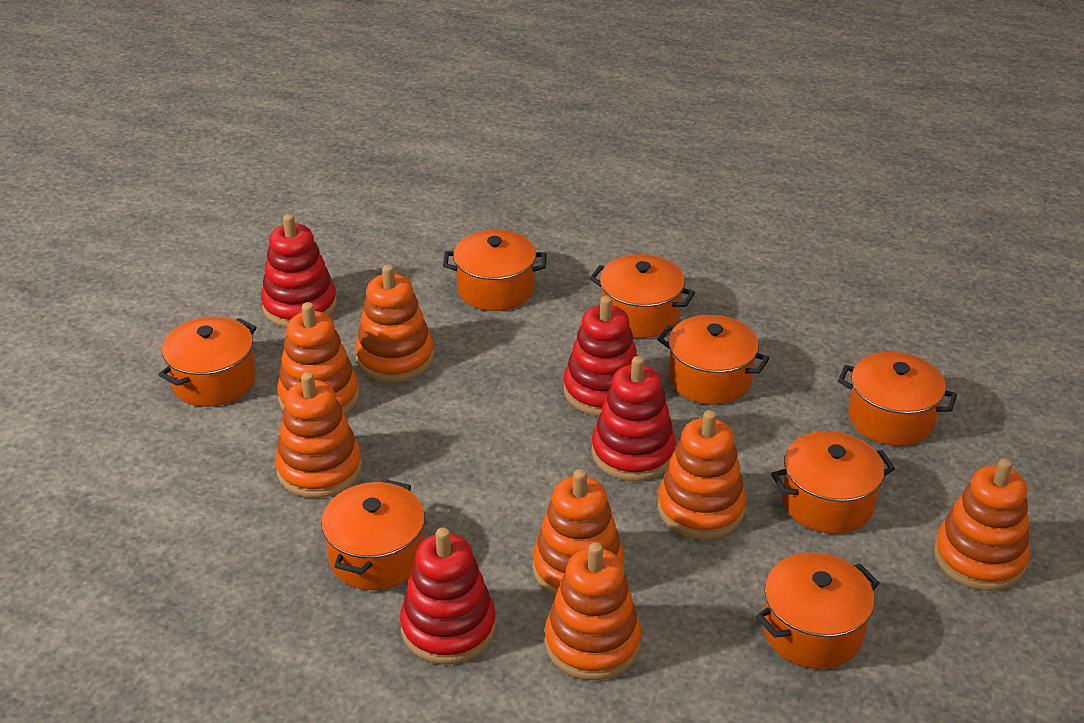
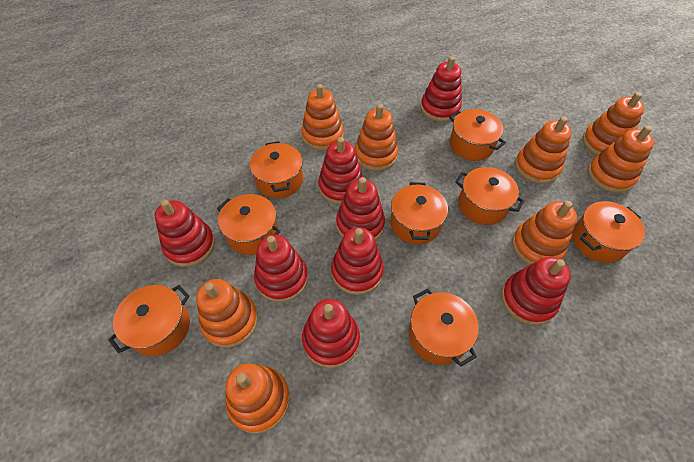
orange stacking toy: 7 -> 8
red stacking toy: 4 -> 8

